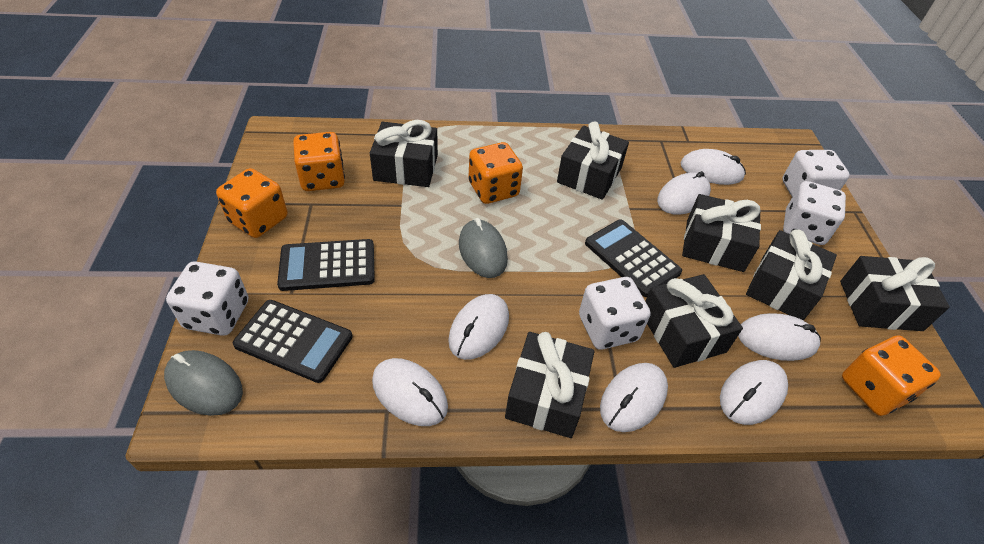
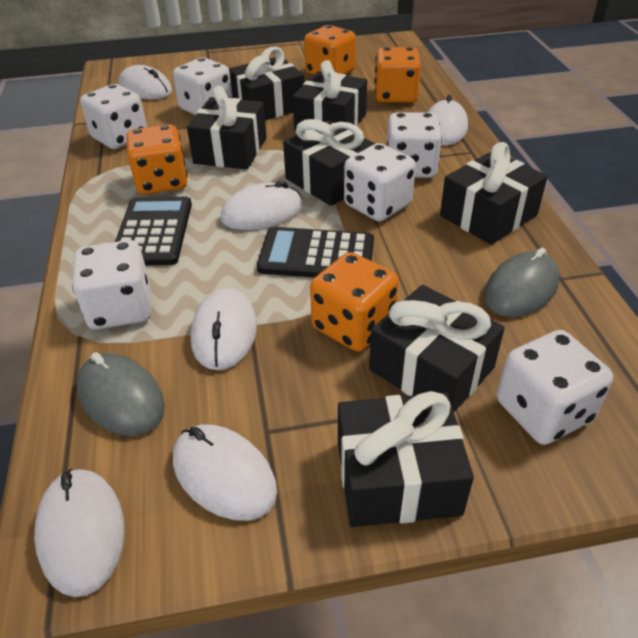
black calculator: 3 -> 2
white dice: 4 -> 6
white mouse: 7 -> 6

